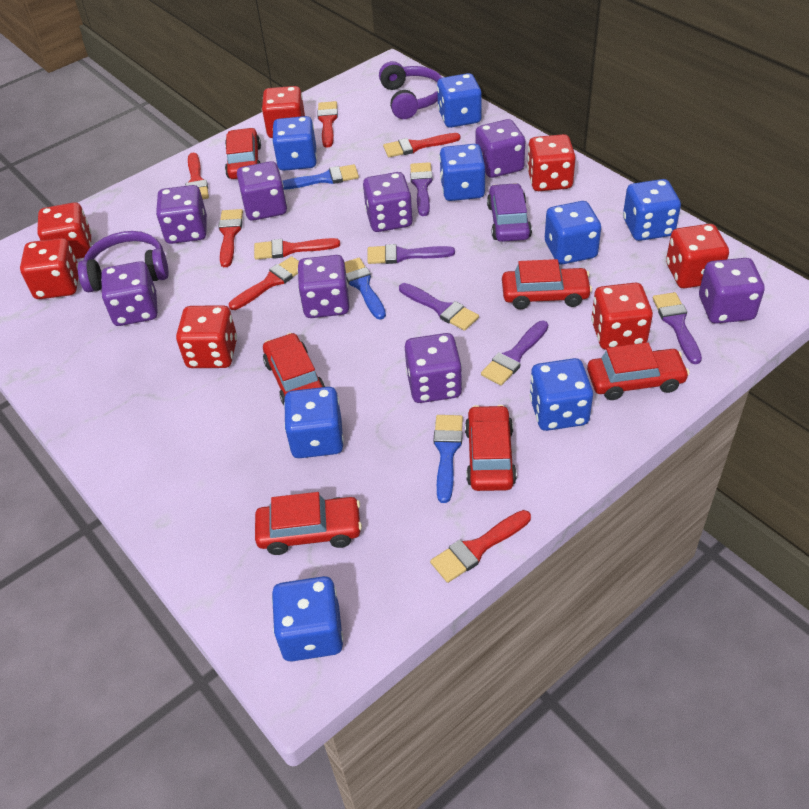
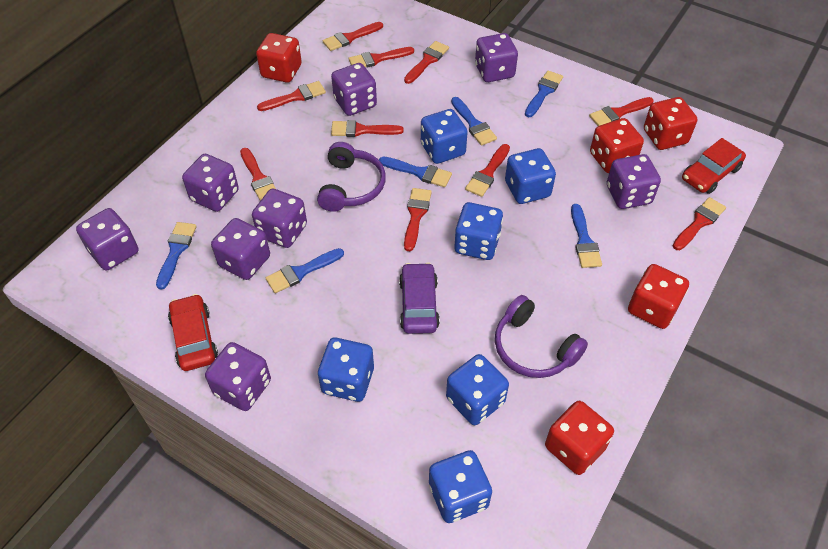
blue brush: 3 -> 6
blue dice: 8 -> 6
purple brush: 5 -> 0
red brush: 7 -> 10
red car: 6 -> 2
red dice: 7 -> 5

